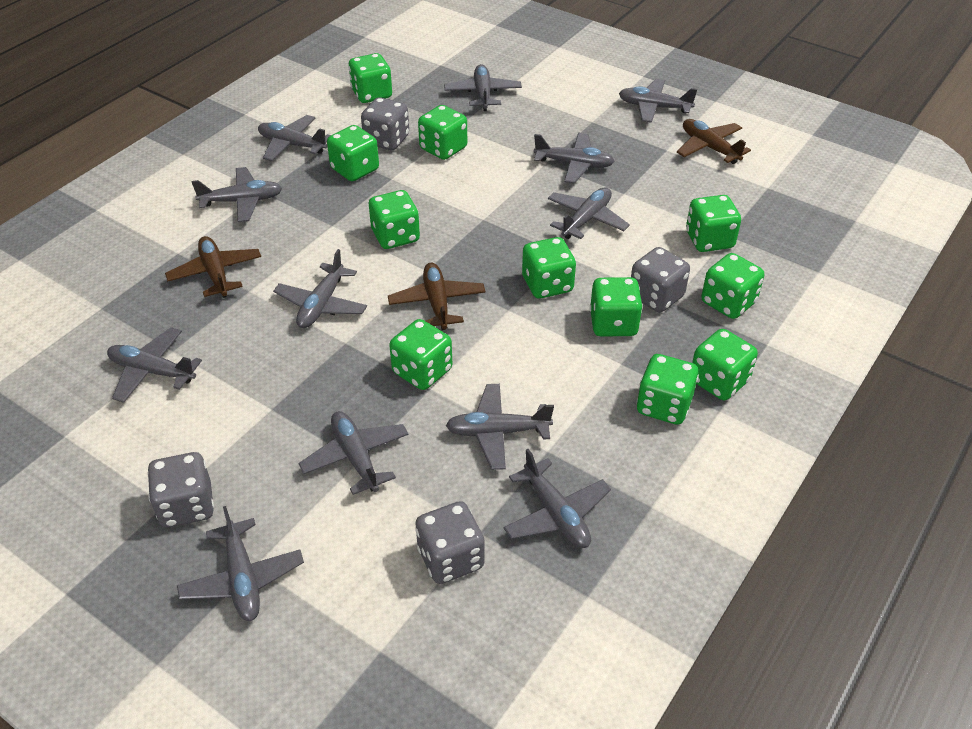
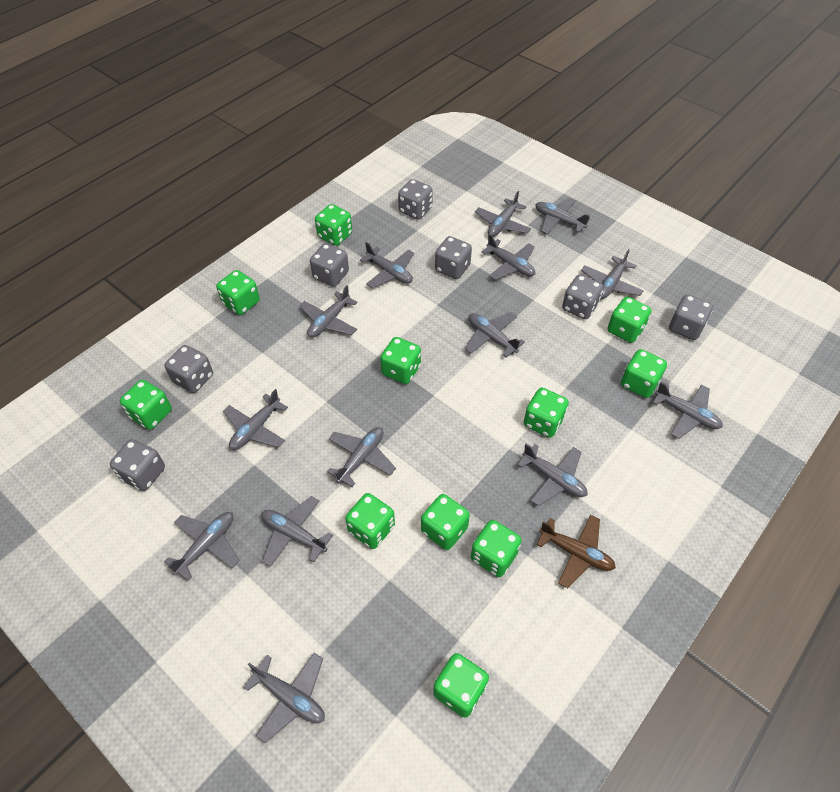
brown plane: 3 -> 1
grey dice: 4 -> 7
grey plane: 12 -> 14

